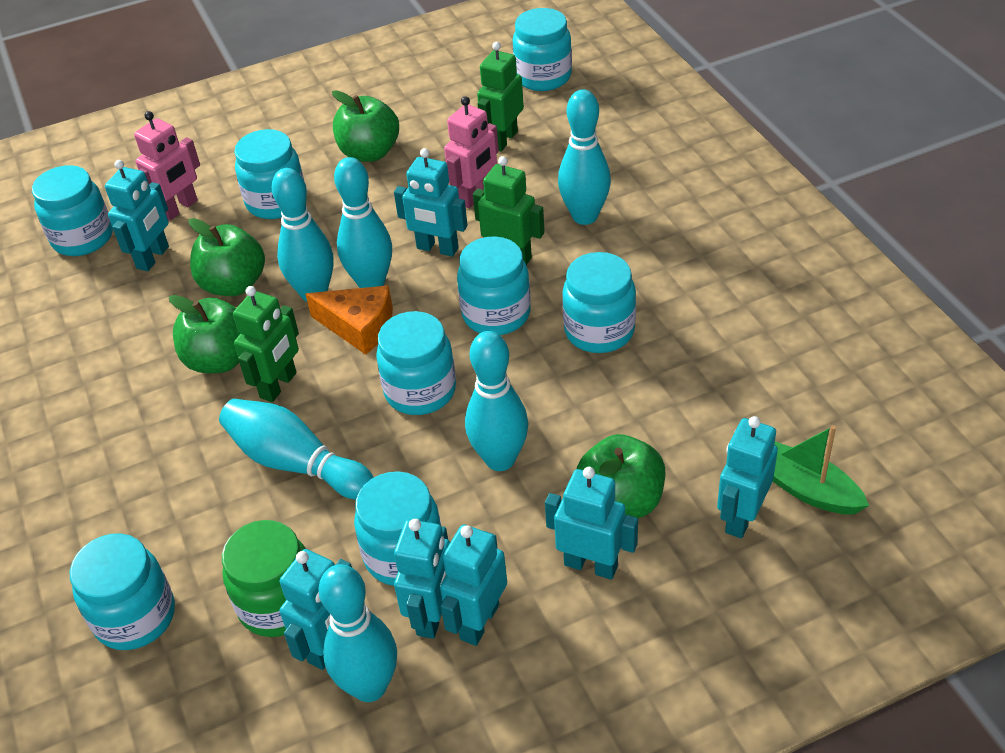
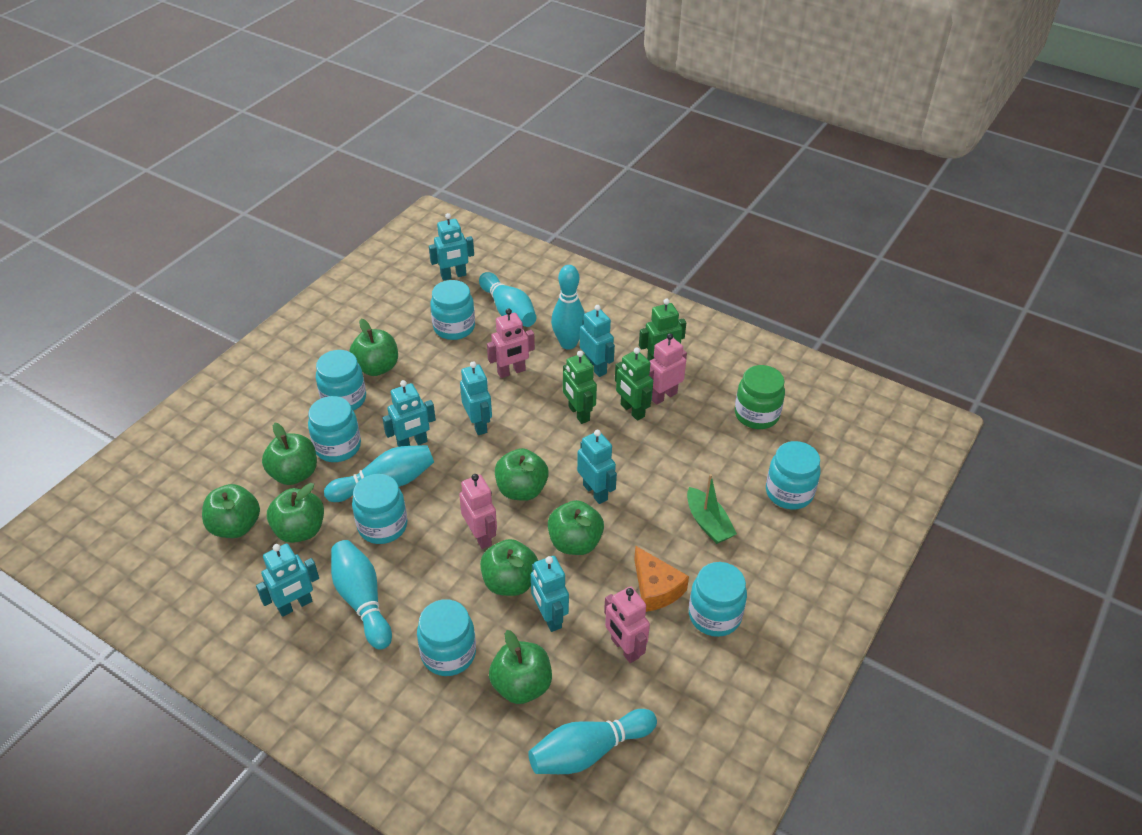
green apple: 4 -> 8
pink robot: 2 -> 4
turquoise bowling pin: 6 -> 5
turquoise jar: 8 -> 7

